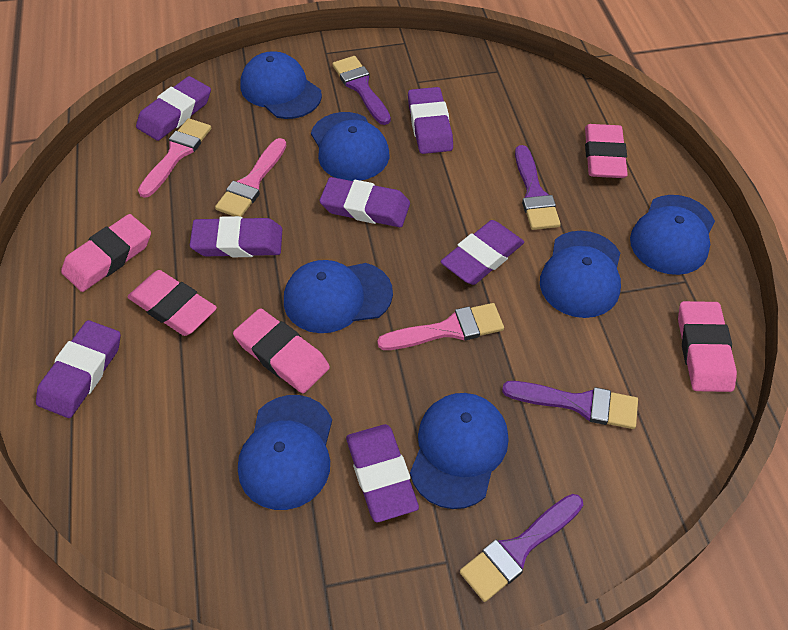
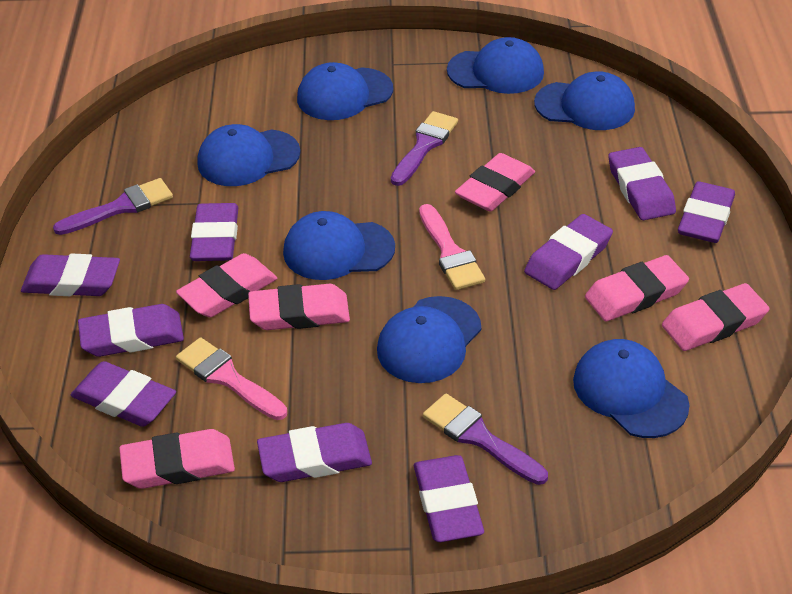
pink brush: 3 -> 2
pink eraser: 5 -> 6
purple brush: 4 -> 3
purple eraser: 7 -> 9

